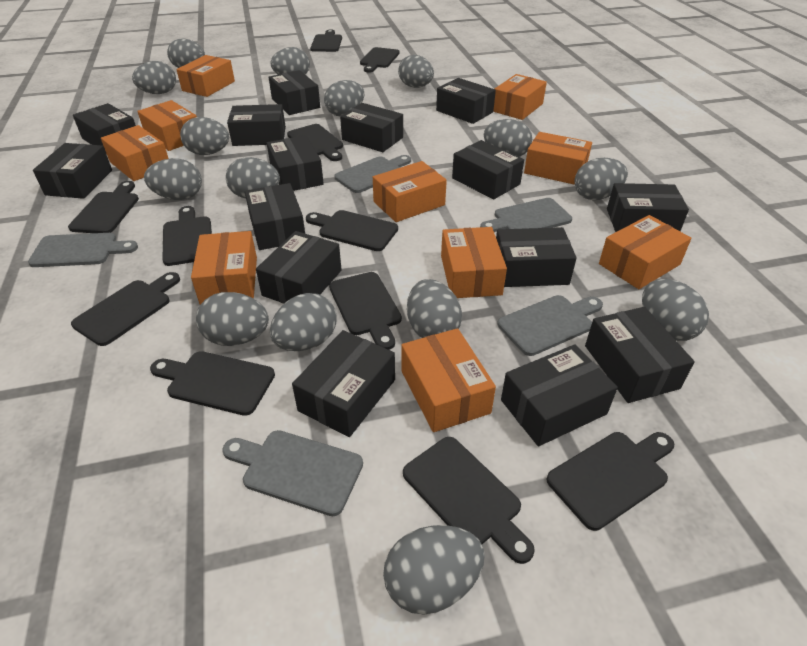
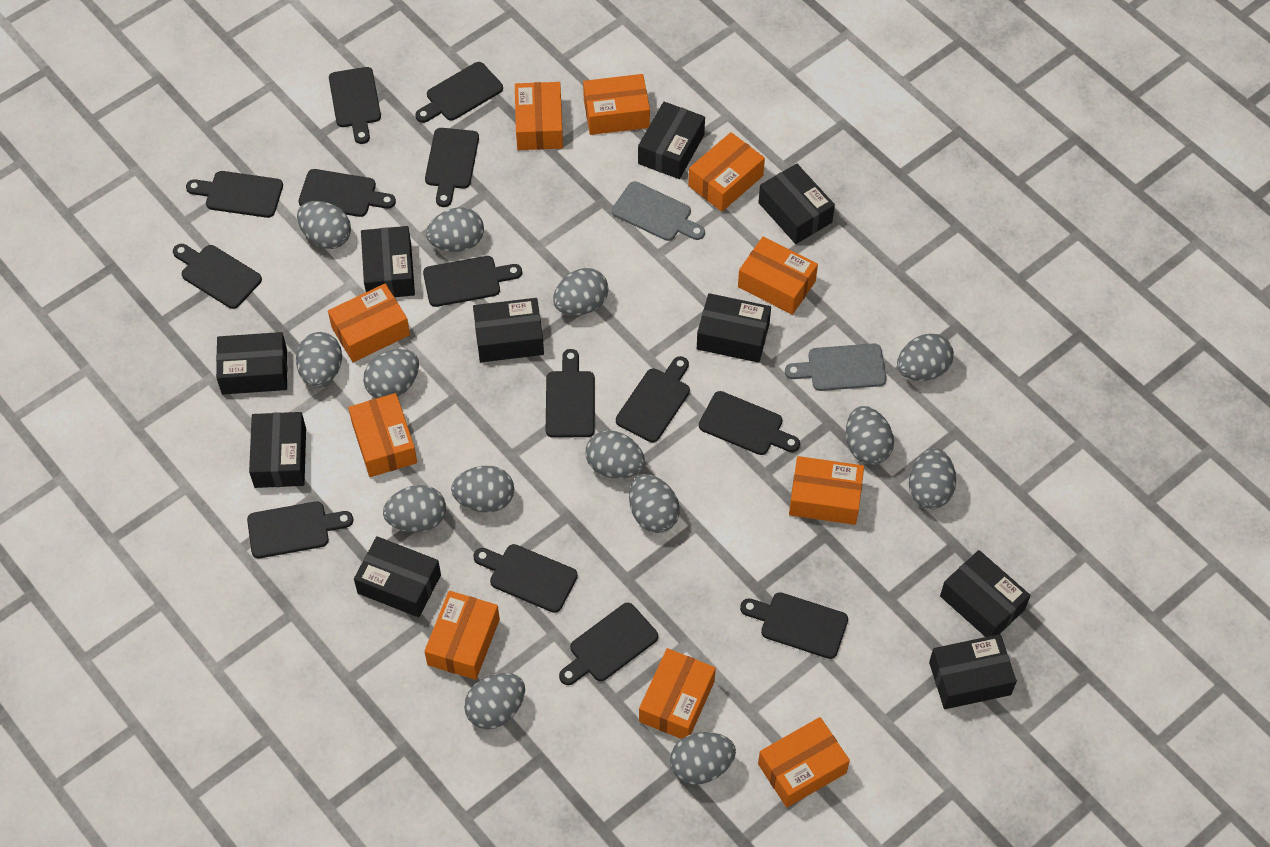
black box: 15 -> 10
black cutting board: 11 -> 14
grey cutting board: 5 -> 2
grey egg: 15 -> 14

